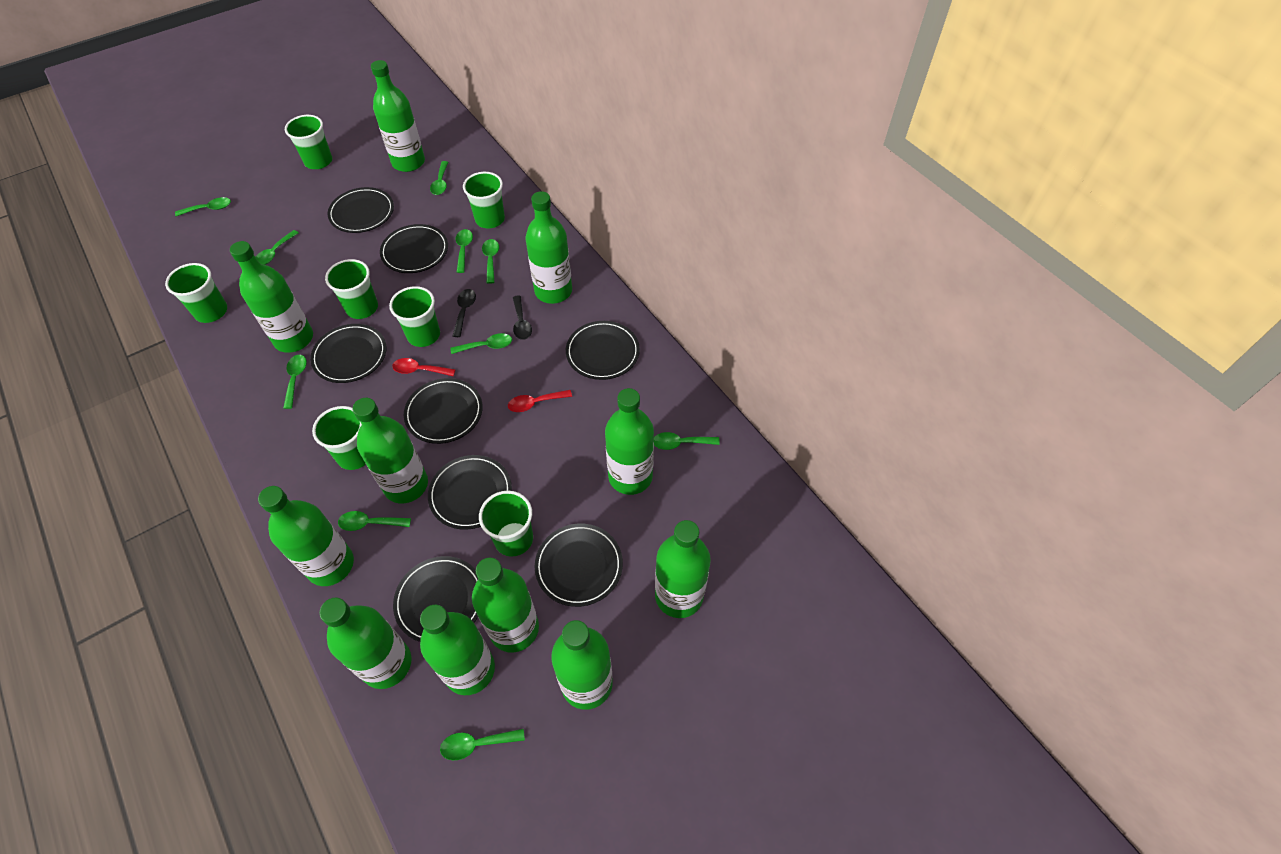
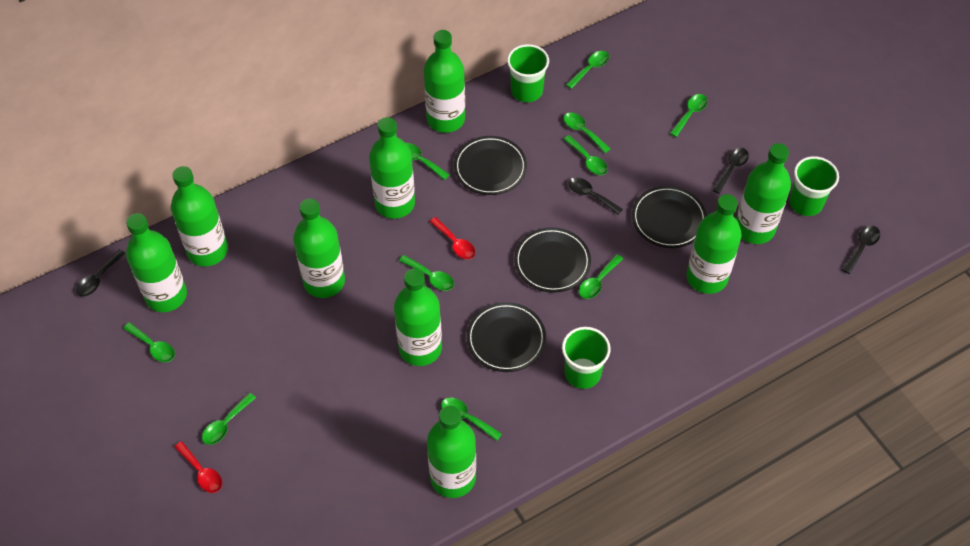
black plate: 8 -> 4
black spoon: 2 -> 4
green bottle: 11 -> 9
green cup: 7 -> 3

